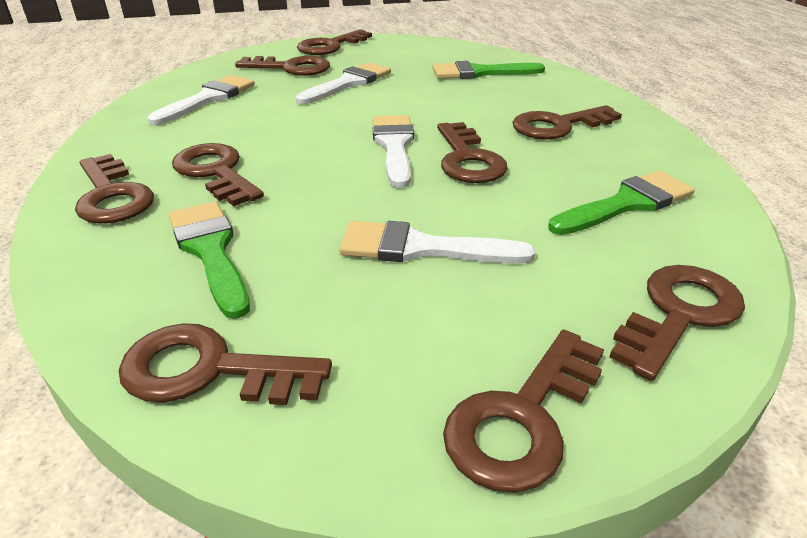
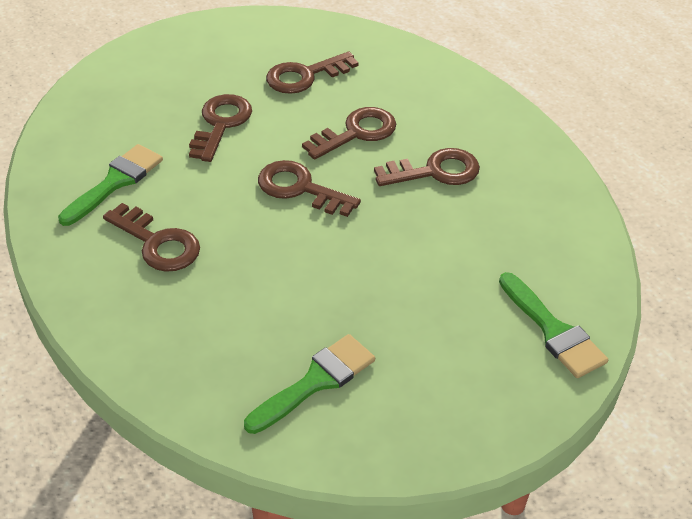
brown key: 9 -> 6
white brush: 4 -> 0

